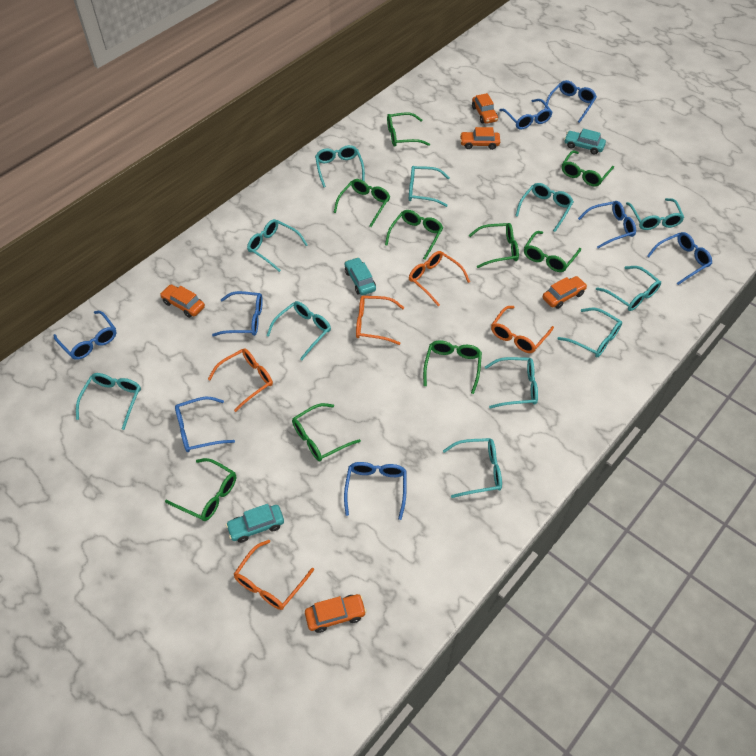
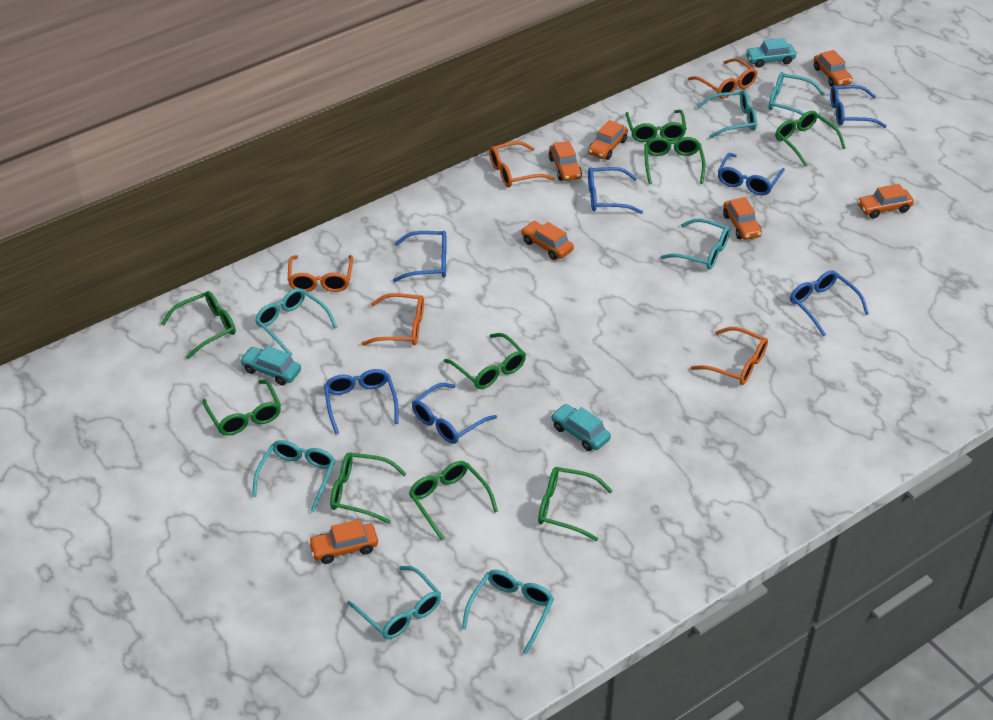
blue glasses: 8 -> 7
orange car: 5 -> 7
turquoise glasses: 11 -> 7

